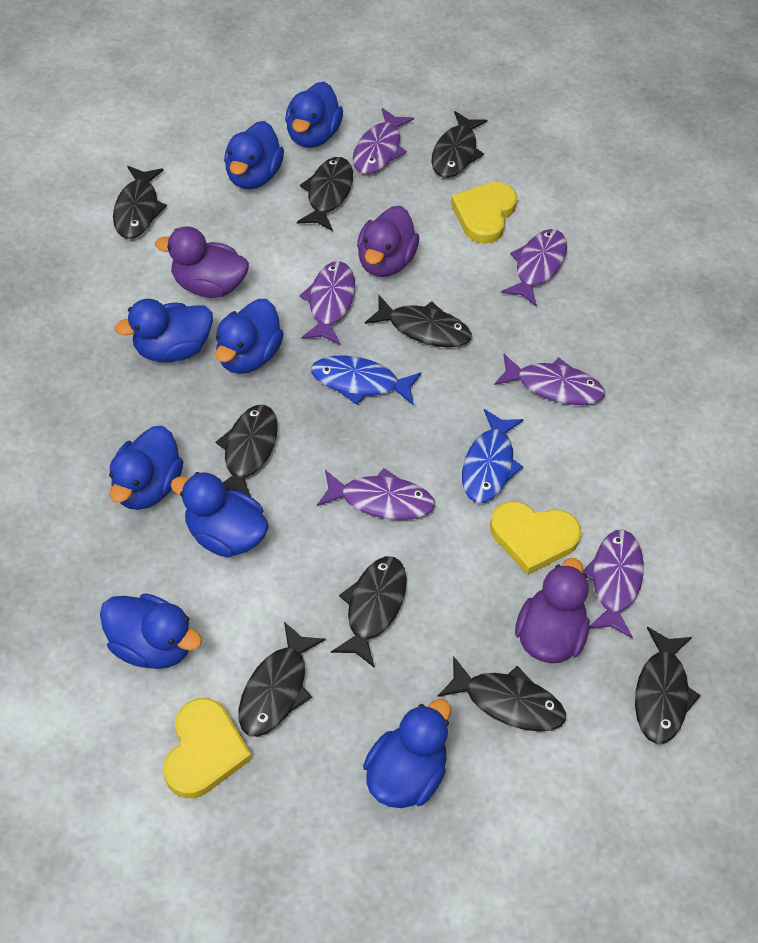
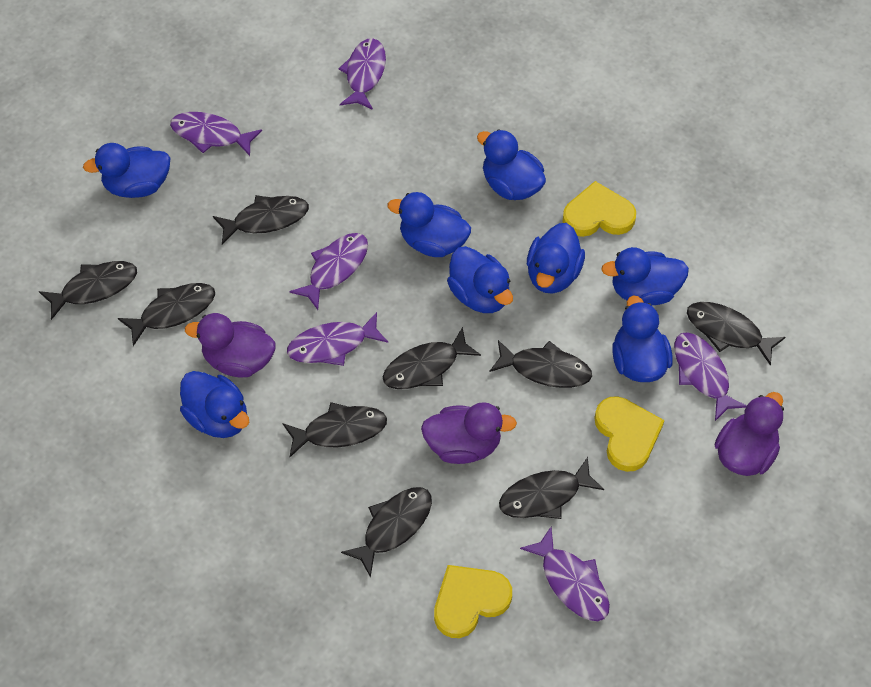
blue fish: 2 -> 0

